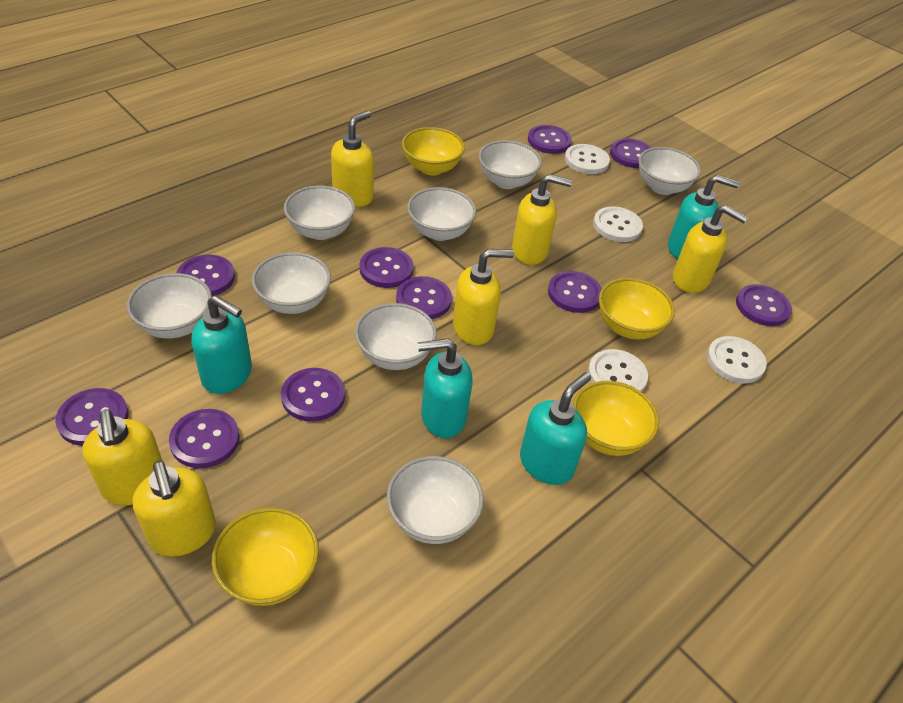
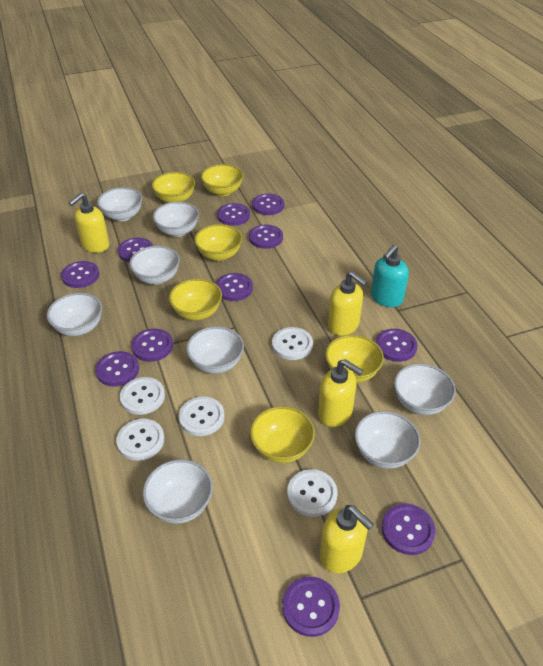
purple button: 10 -> 11
turquoise soap dispenser: 4 -> 1
white button: 4 -> 5
yellow bowl: 4 -> 6
yellow soap dispenser: 6 -> 4

